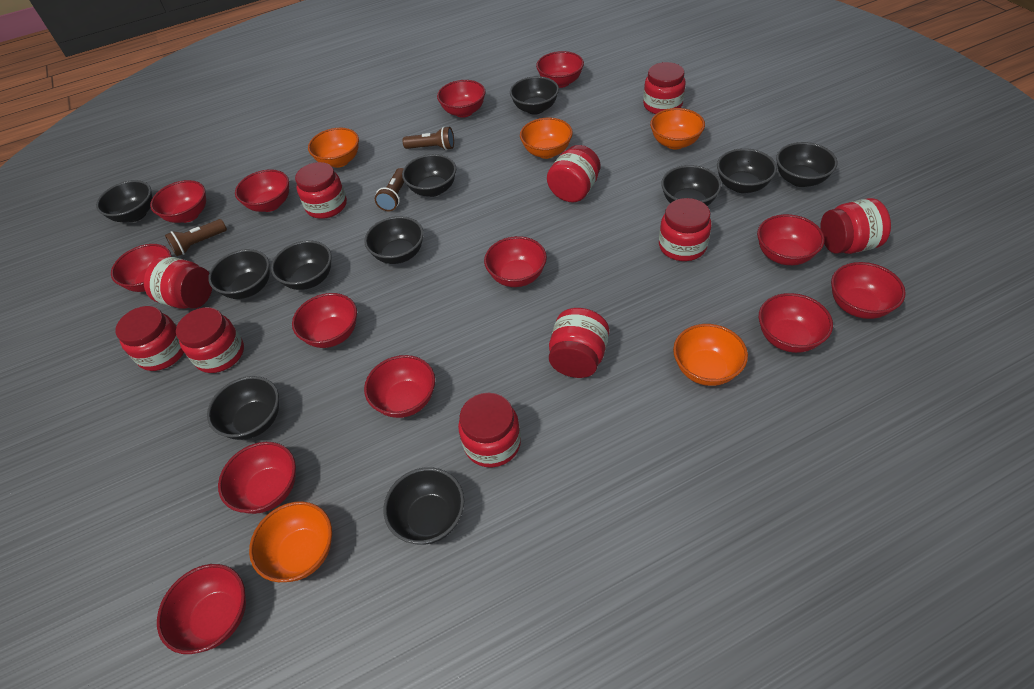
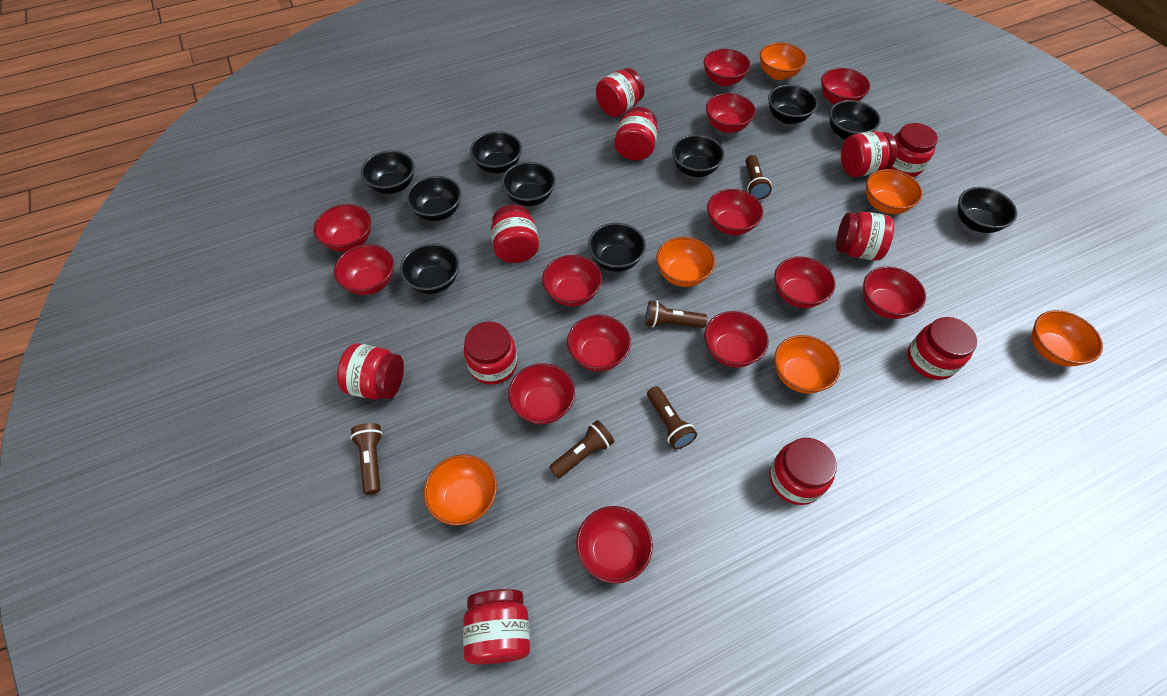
black bowl: 11 -> 10
brown flashlight: 3 -> 5
orange bowl: 5 -> 6
red jar: 10 -> 11

